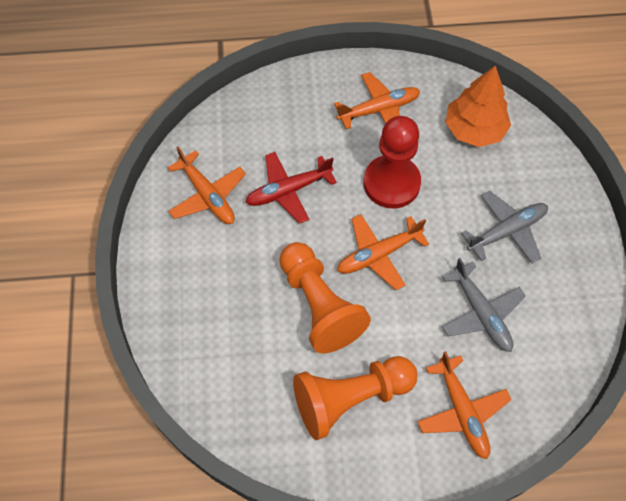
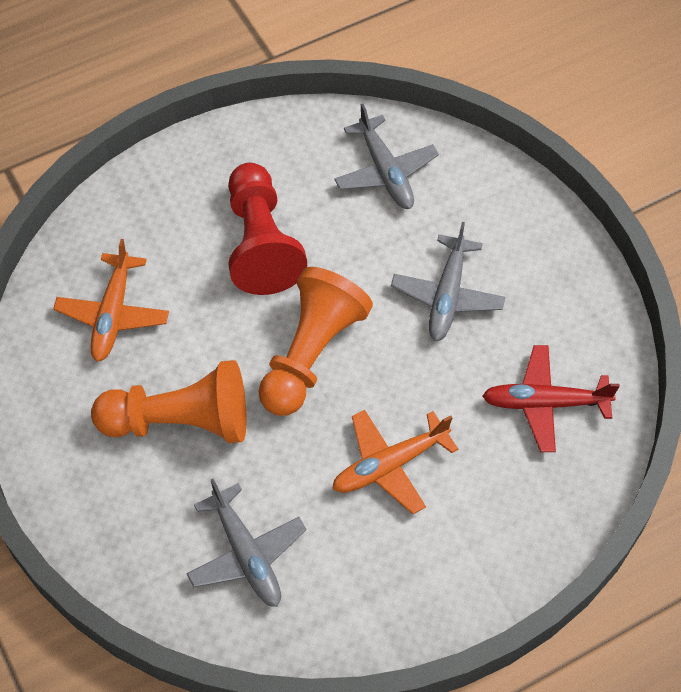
grey plane: 2 -> 3
orange plane: 4 -> 2
orange tree: 1 -> 0

